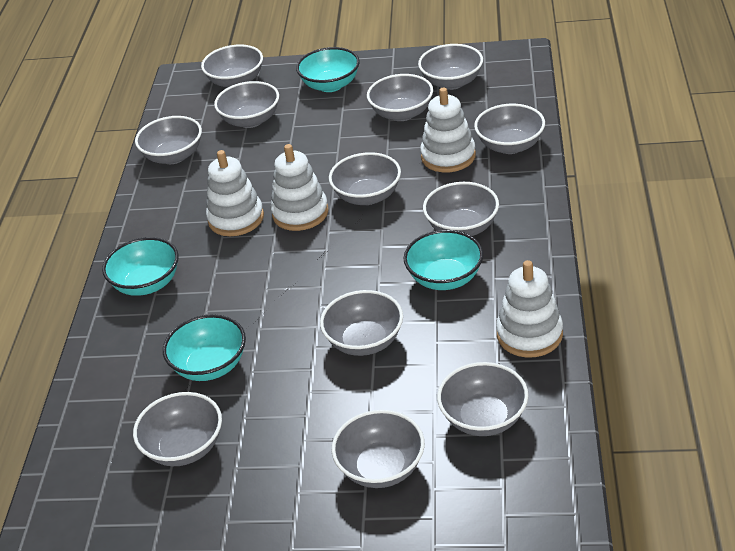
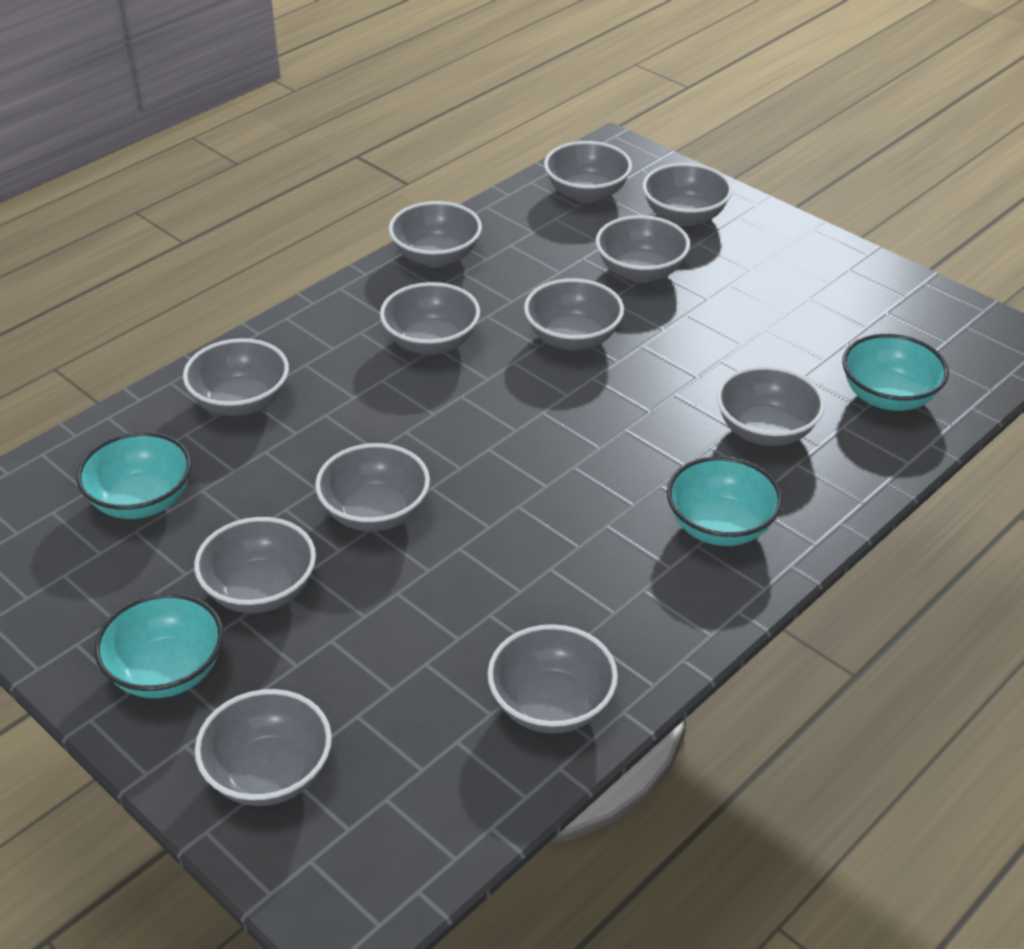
white stacking toy: 4 -> 0

